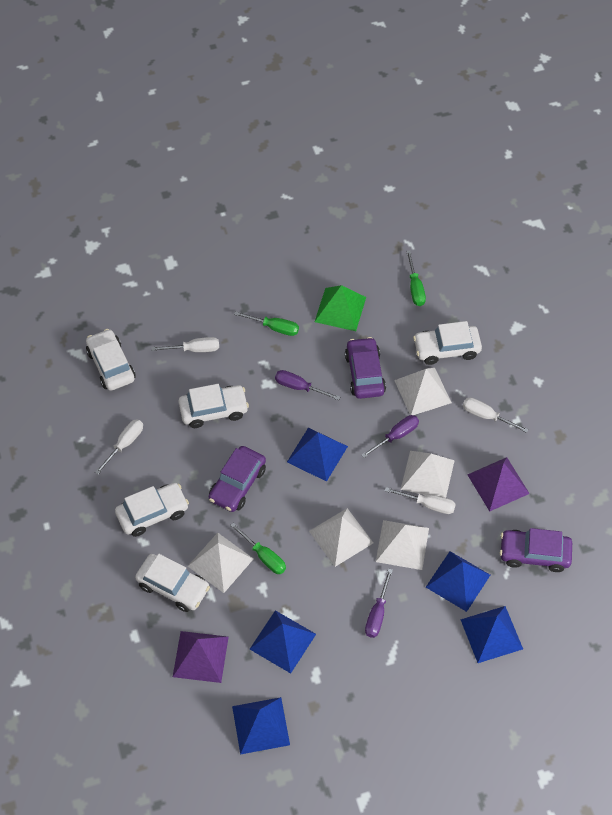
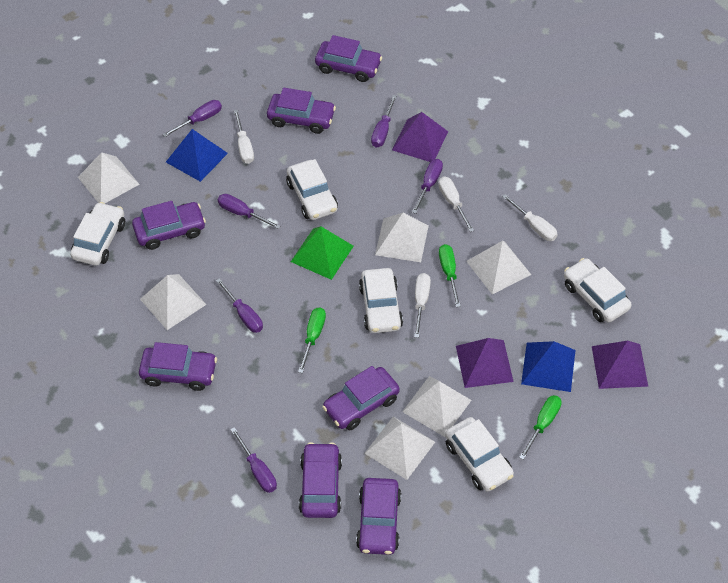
blue pyramid: 5 -> 2
purple car: 3 -> 7
purple pyramid: 2 -> 3
purple screwdriver: 3 -> 6
white pyramid: 5 -> 6

